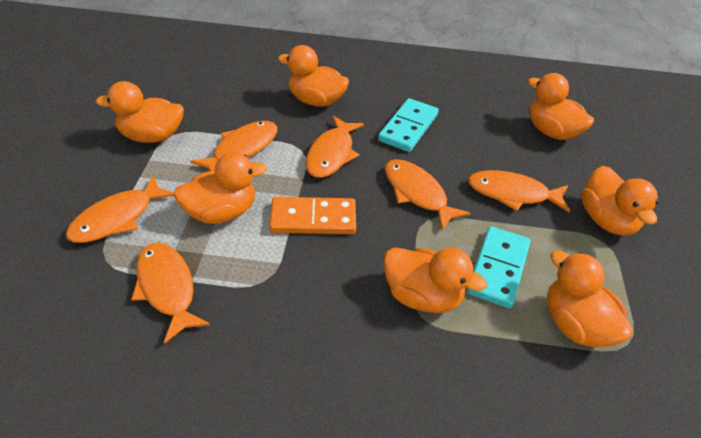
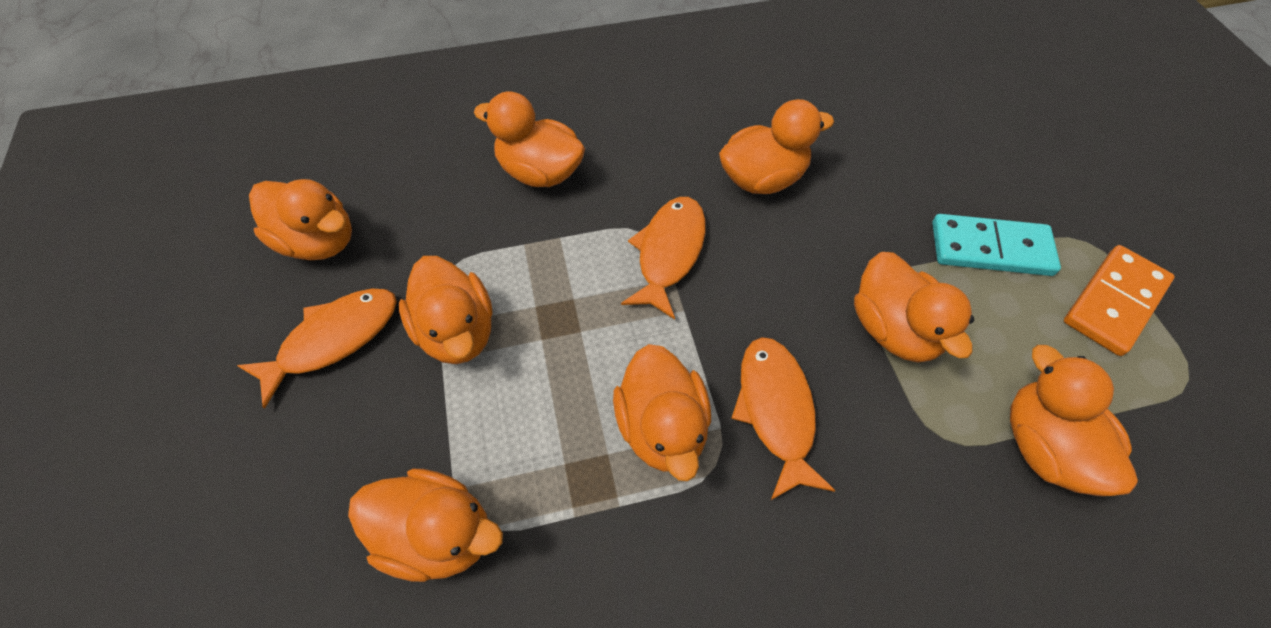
orange duck: 7 -> 8
orange fish: 6 -> 3
turquoise domino: 2 -> 1

